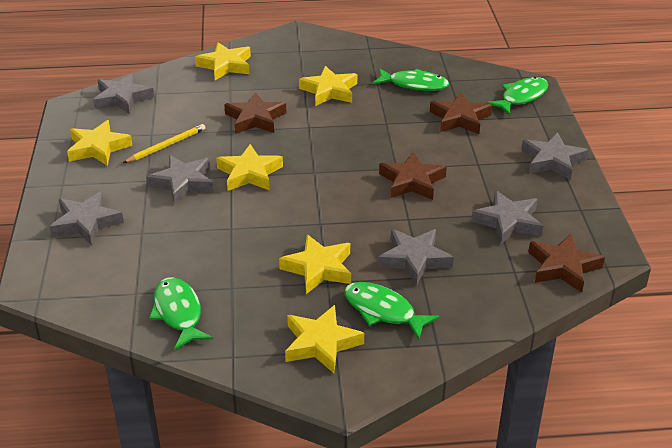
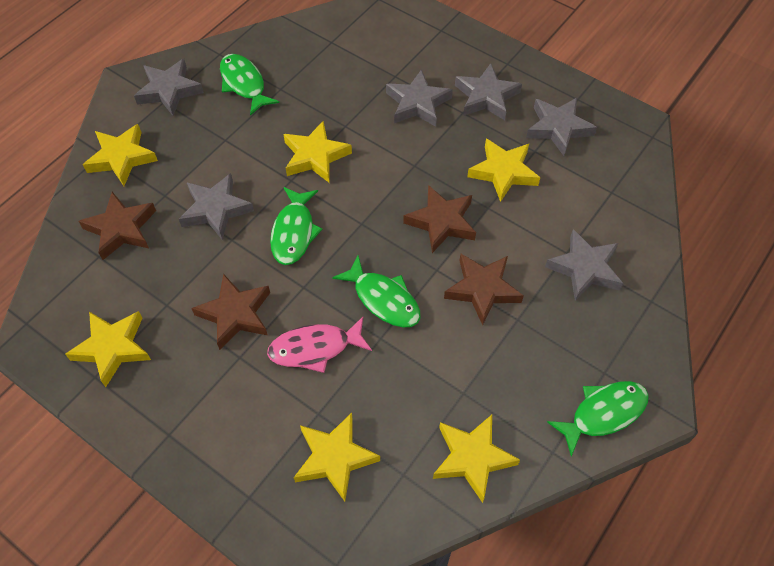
pink fish: 0 -> 1
yellow pencil: 1 -> 0

